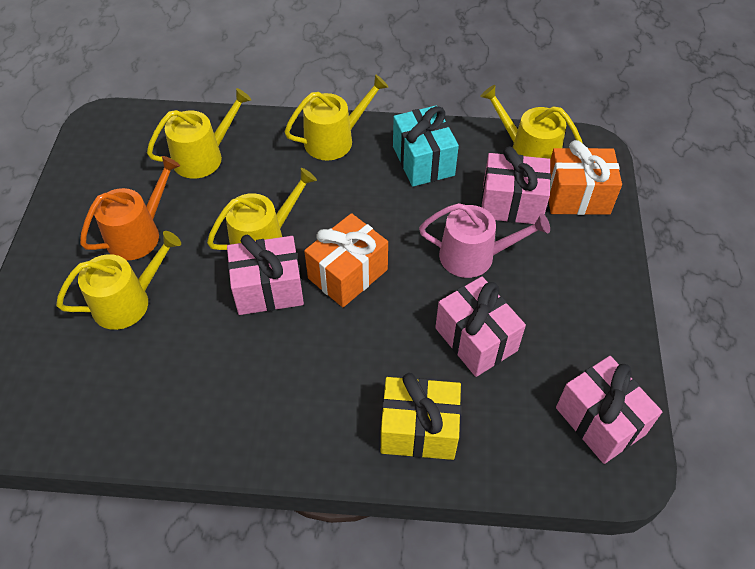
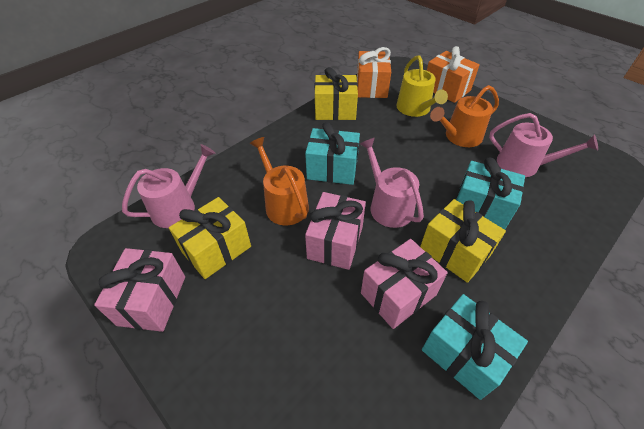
orange watering can: 1 -> 2
pink gift: 4 -> 3
pink watering can: 1 -> 3
turquoise gift: 1 -> 3
yellow gift: 1 -> 3
yellow watering can: 5 -> 1

